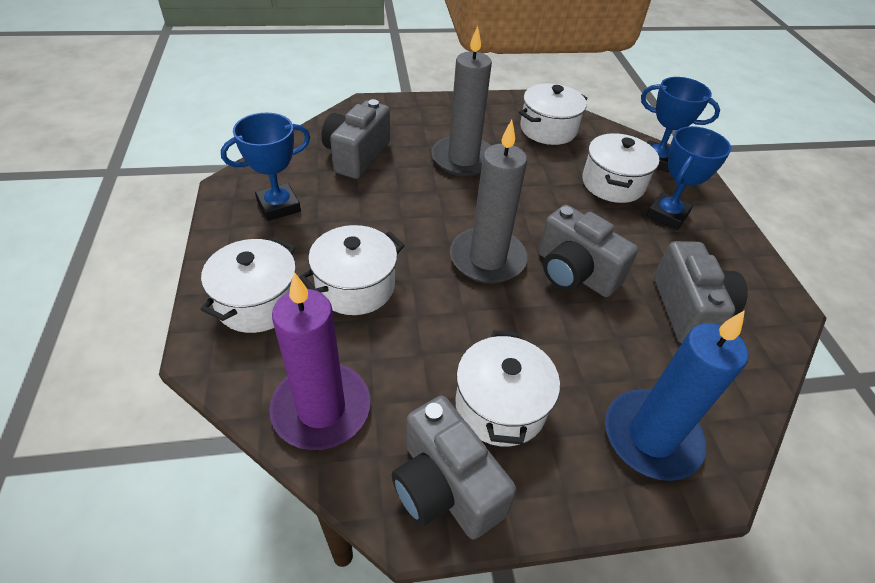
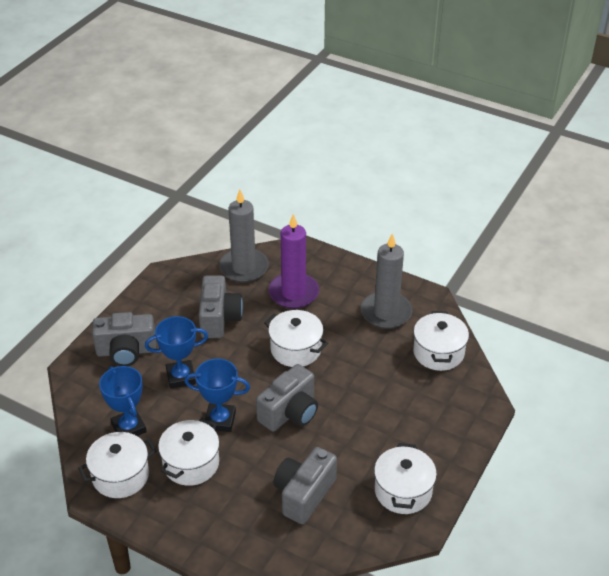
blue candle: 1 -> 0

